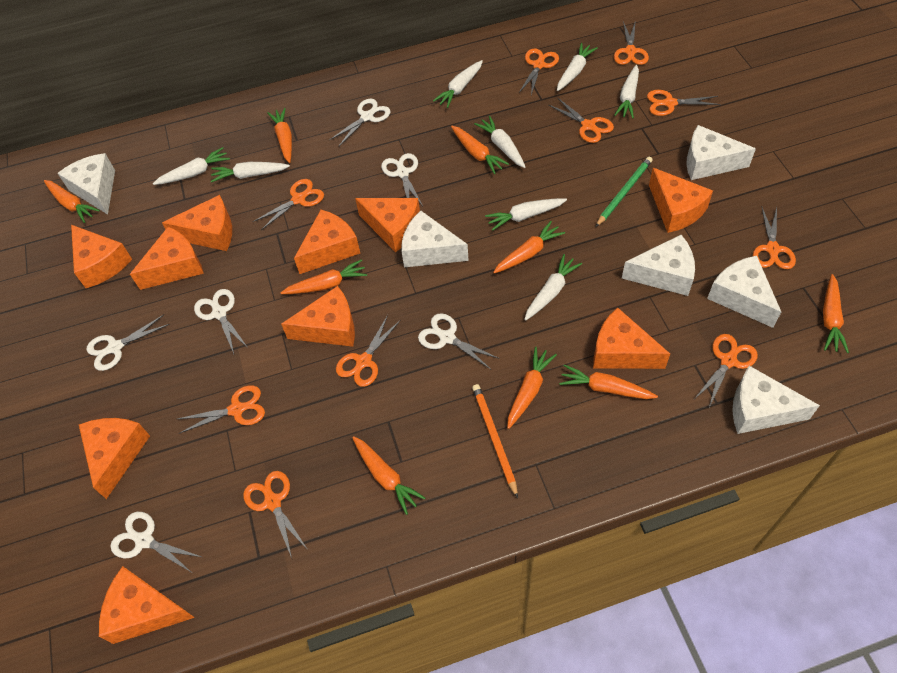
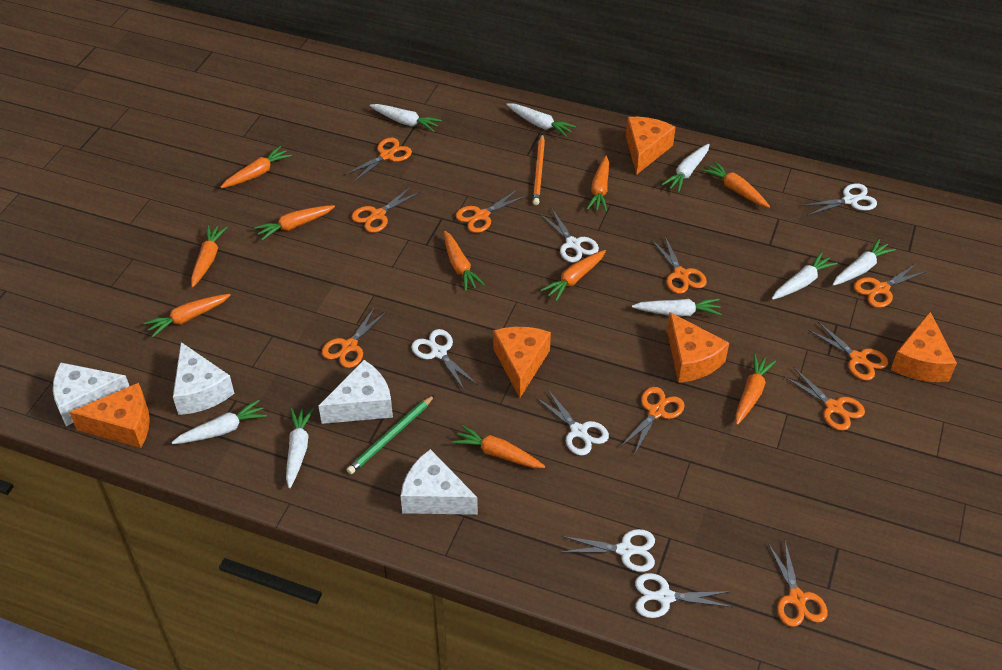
orange carrot: 9 -> 10
orange cheese: 10 -> 5
white cheese: 6 -> 4

